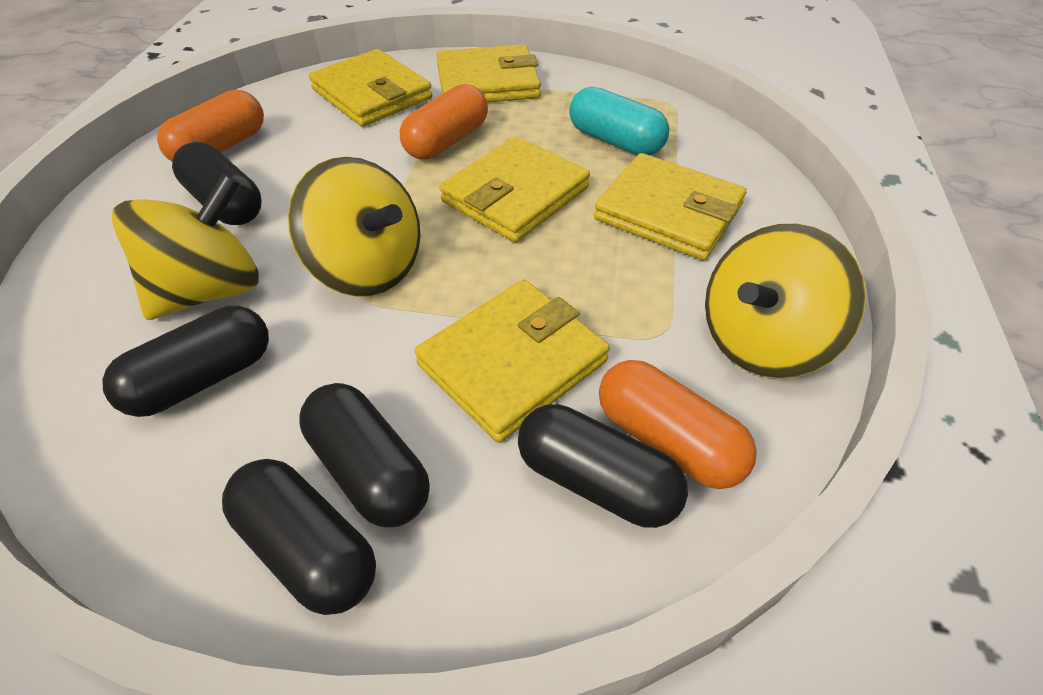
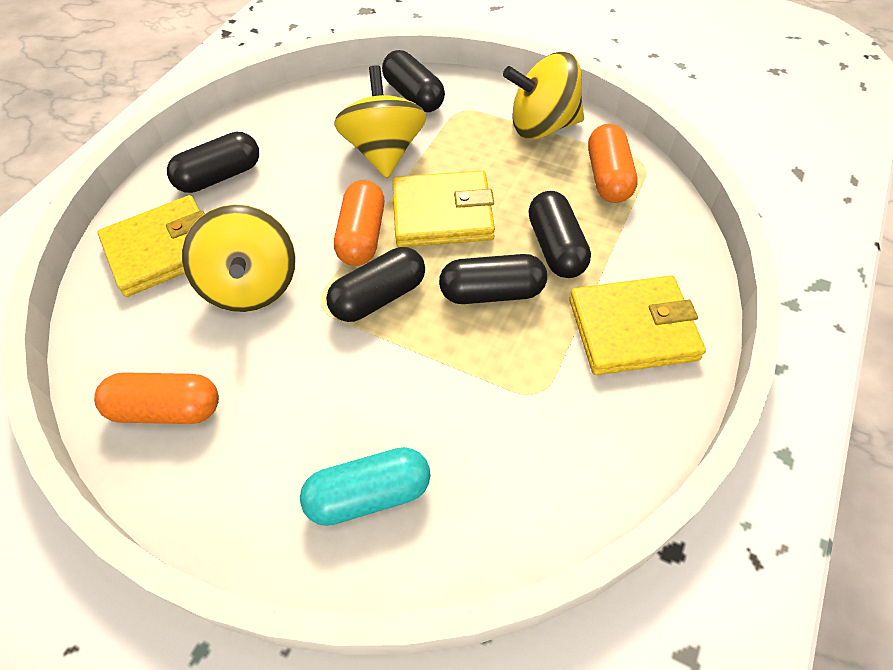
yellow wallet: 5 -> 3

